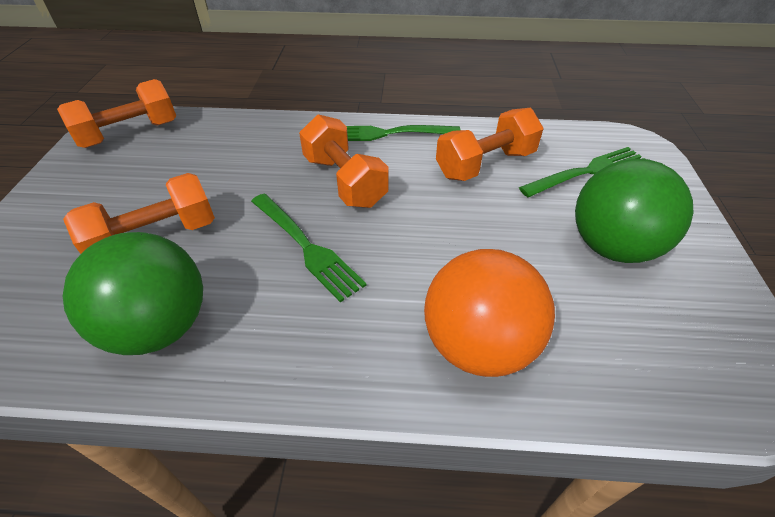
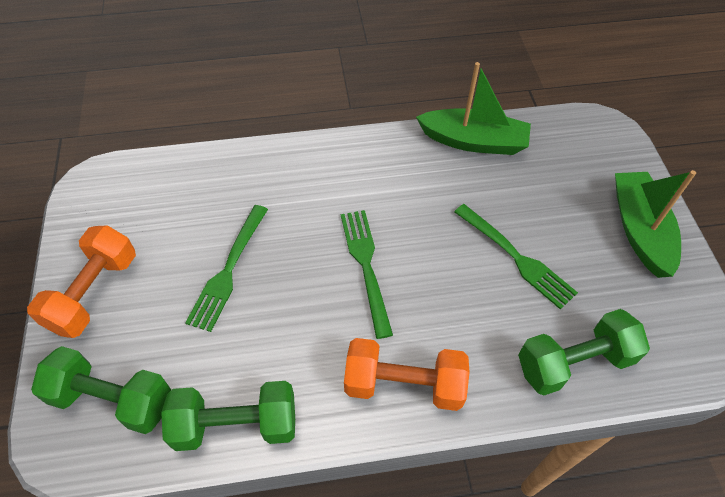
green ball: 2 -> 0
green boat: 0 -> 2
green dumbbell: 0 -> 3
orange ball: 1 -> 0
orange dumbbell: 4 -> 2

